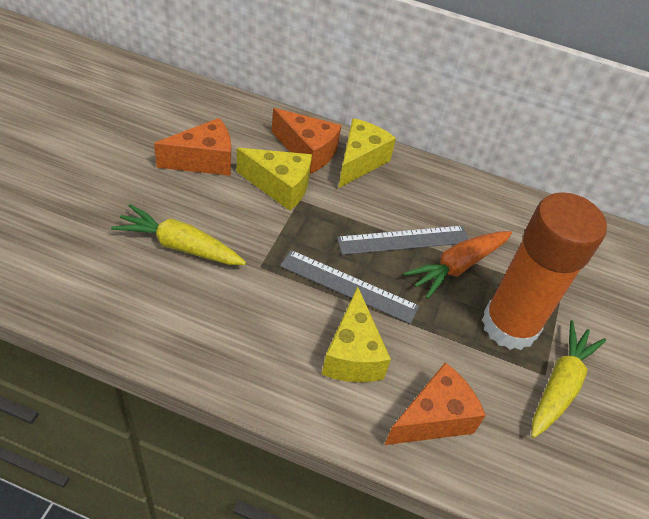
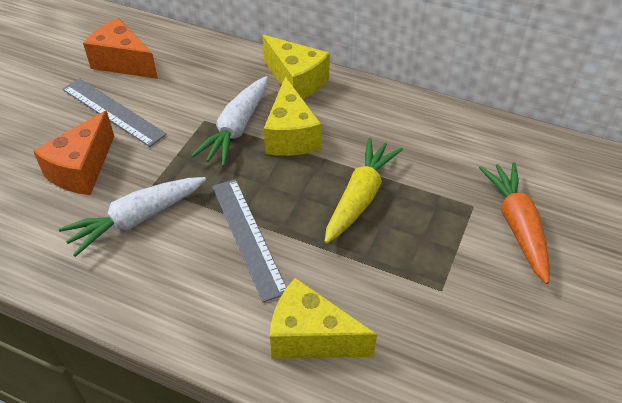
orange cheese: 3 -> 2
orange glue stick: 1 -> 0
white carrot: 0 -> 2
yellow carrot: 2 -> 1

